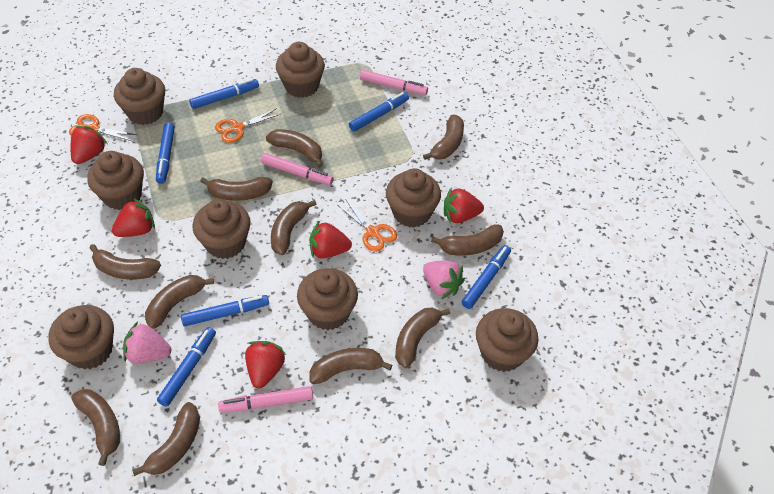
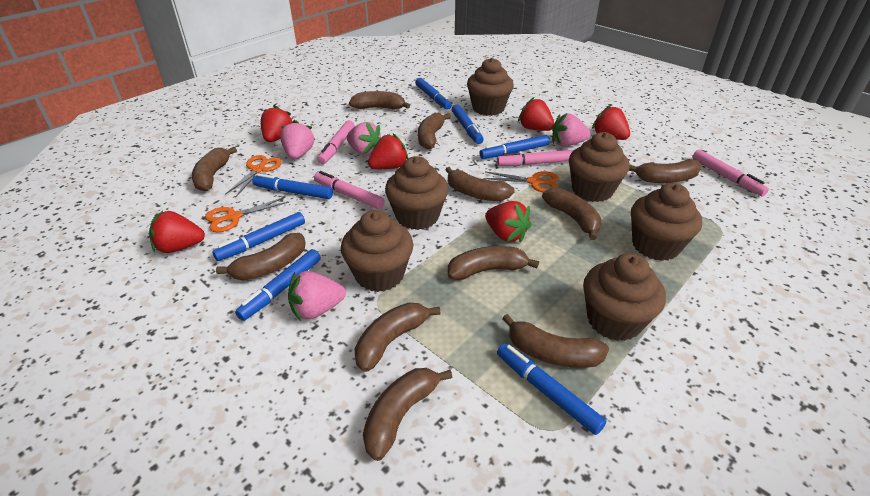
blue marker: 6 -> 7
brown cupcake: 8 -> 6
pink marker: 3 -> 4
pink strawberry: 2 -> 4
red strawberry: 5 -> 6

